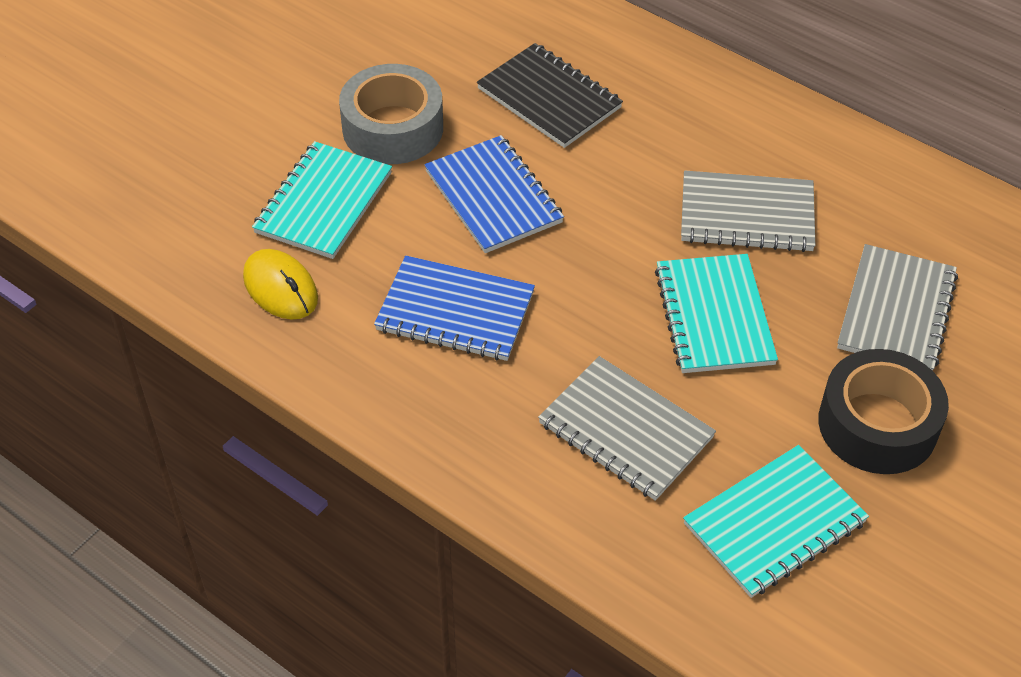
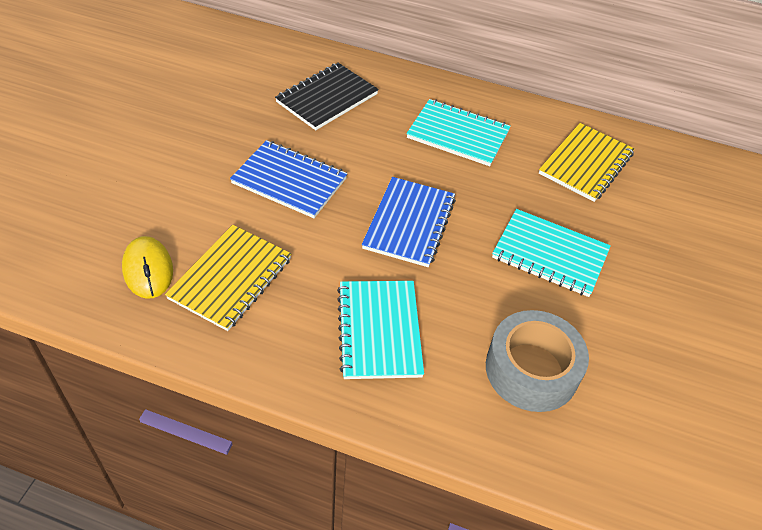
black tape: 1 -> 0
grey notebook: 3 -> 0
yellow notebook: 0 -> 2

